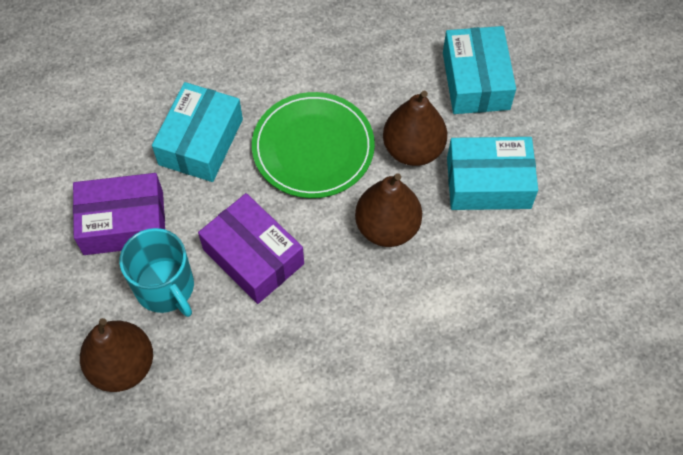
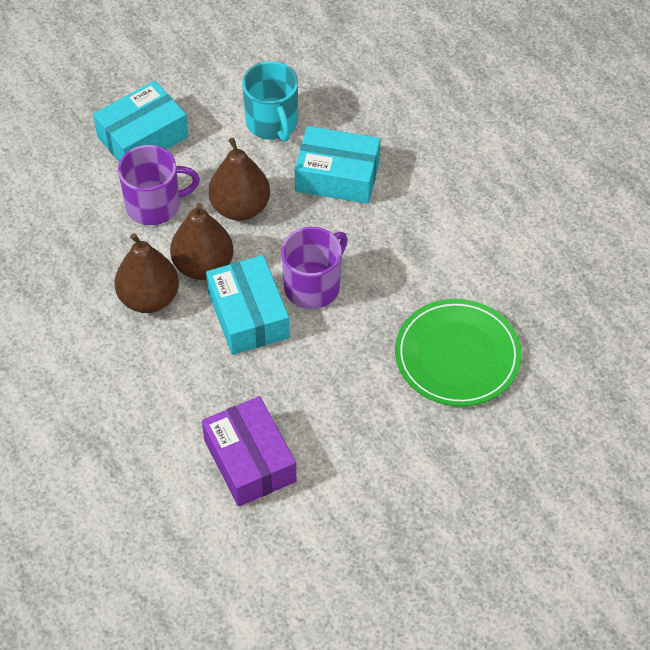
purple box: 2 -> 1
purple mug: 0 -> 2

